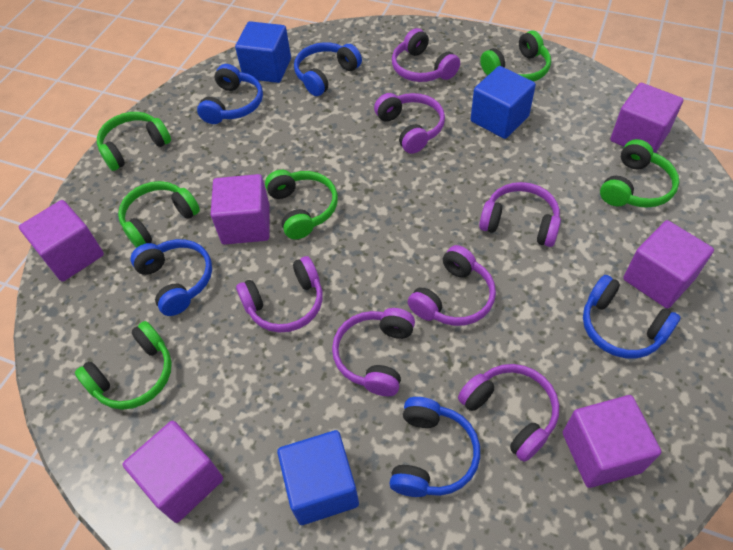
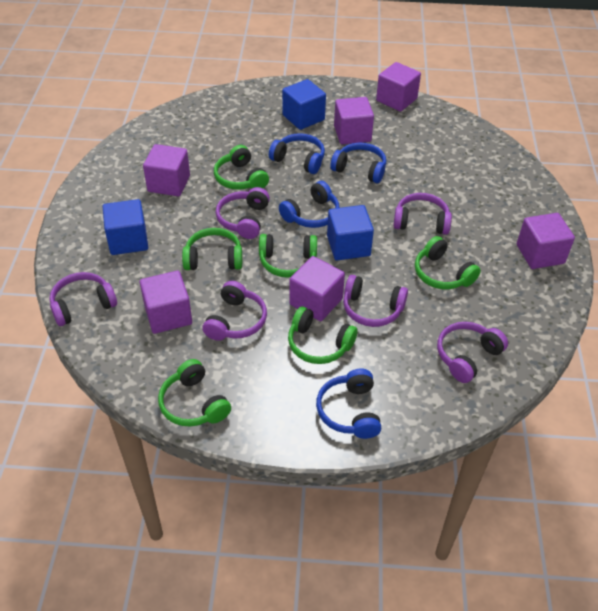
blue headphones: 5 -> 4
purple headphones: 7 -> 6

